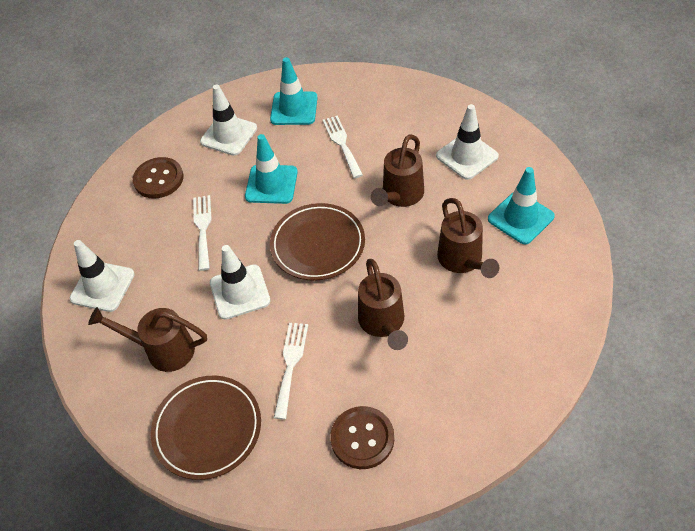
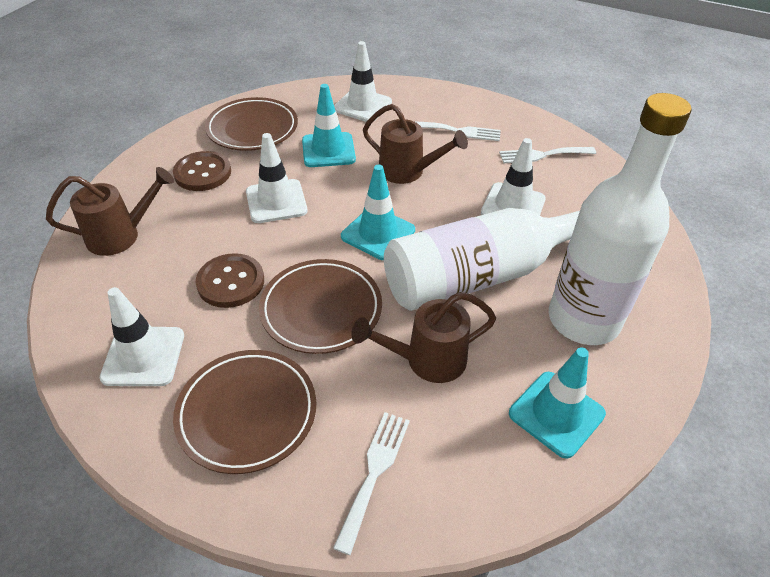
brown plate: 2 -> 3
brown watering can: 4 -> 3
white bottle: 0 -> 2

